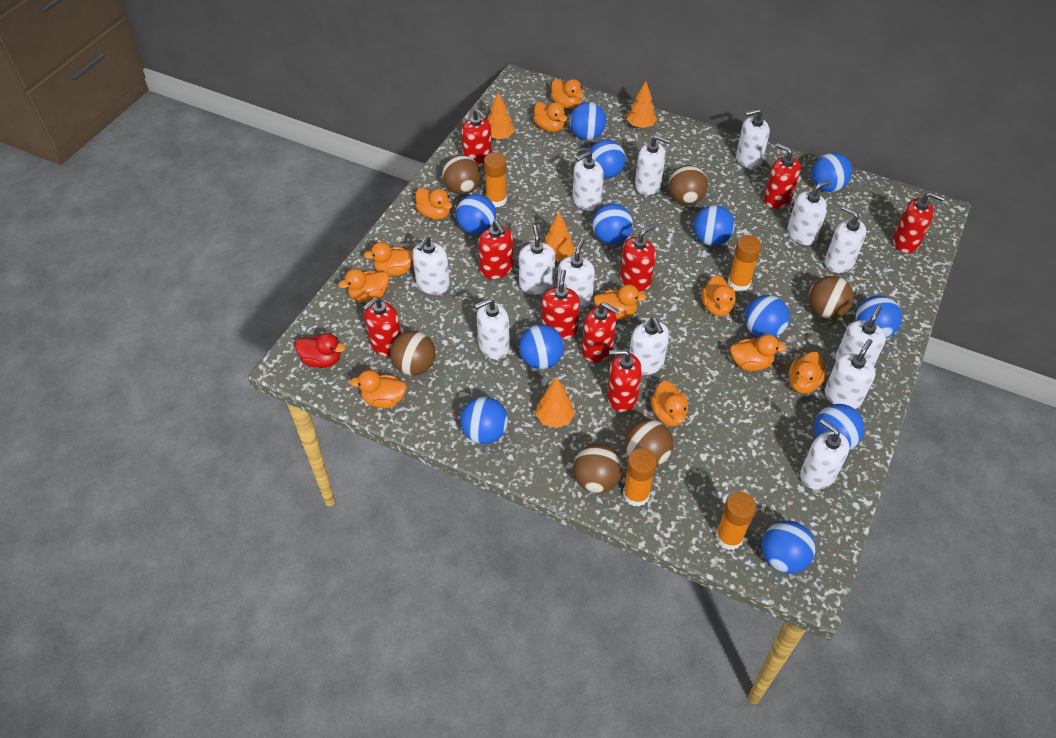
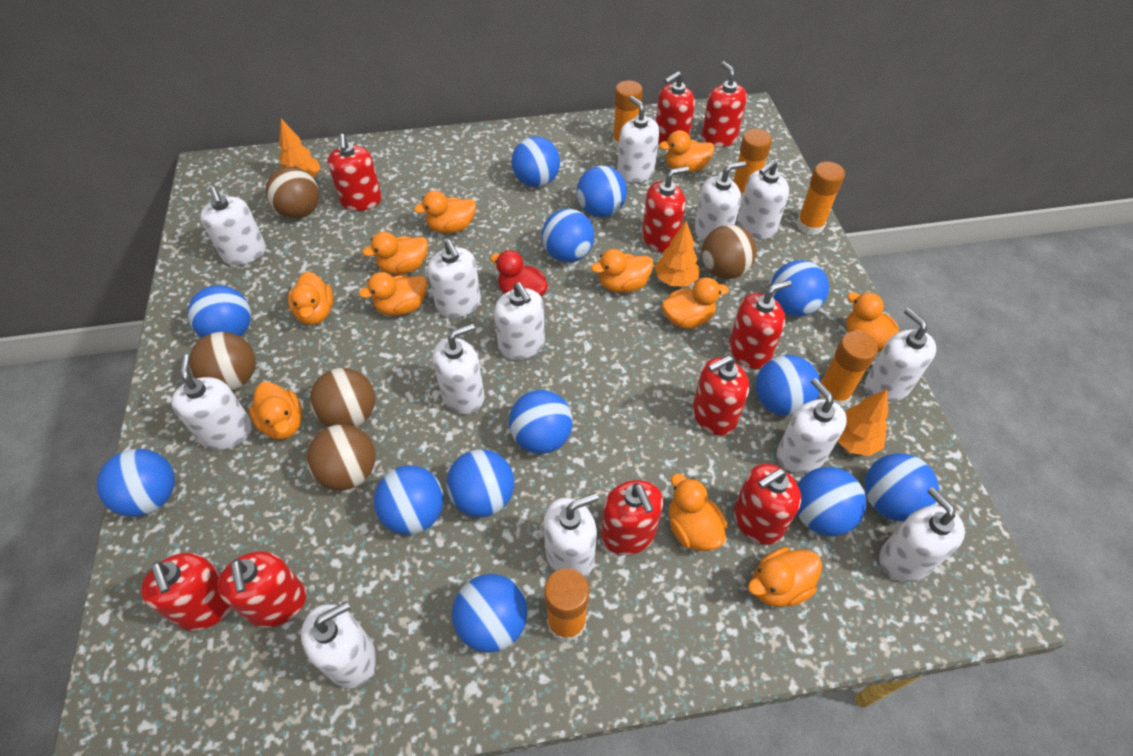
blue ball: 12 -> 13
brown ball: 6 -> 5
orange glue stick: 4 -> 5
orange tree: 4 -> 3
red soap dispenser: 9 -> 10

